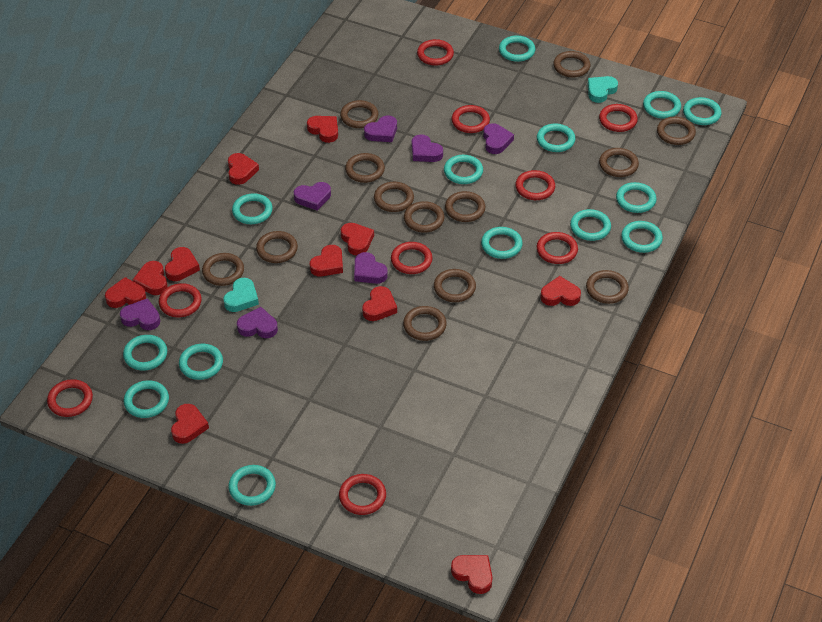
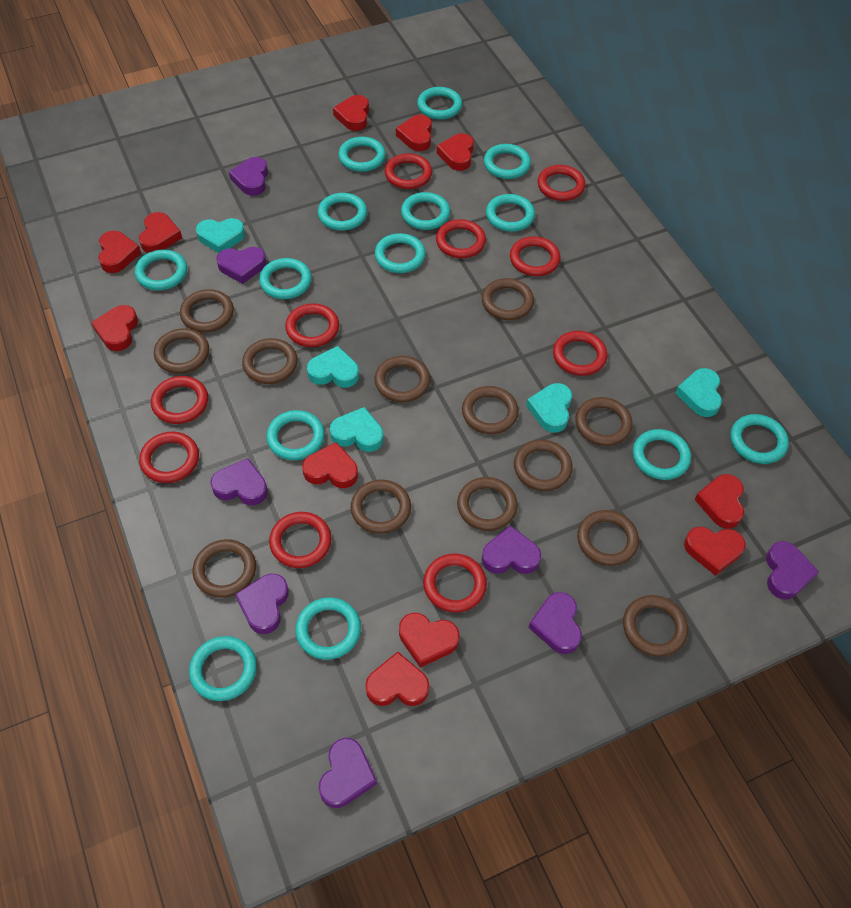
purple heart: 7 -> 8
red ring: 9 -> 10
turquoise heart: 2 -> 5

